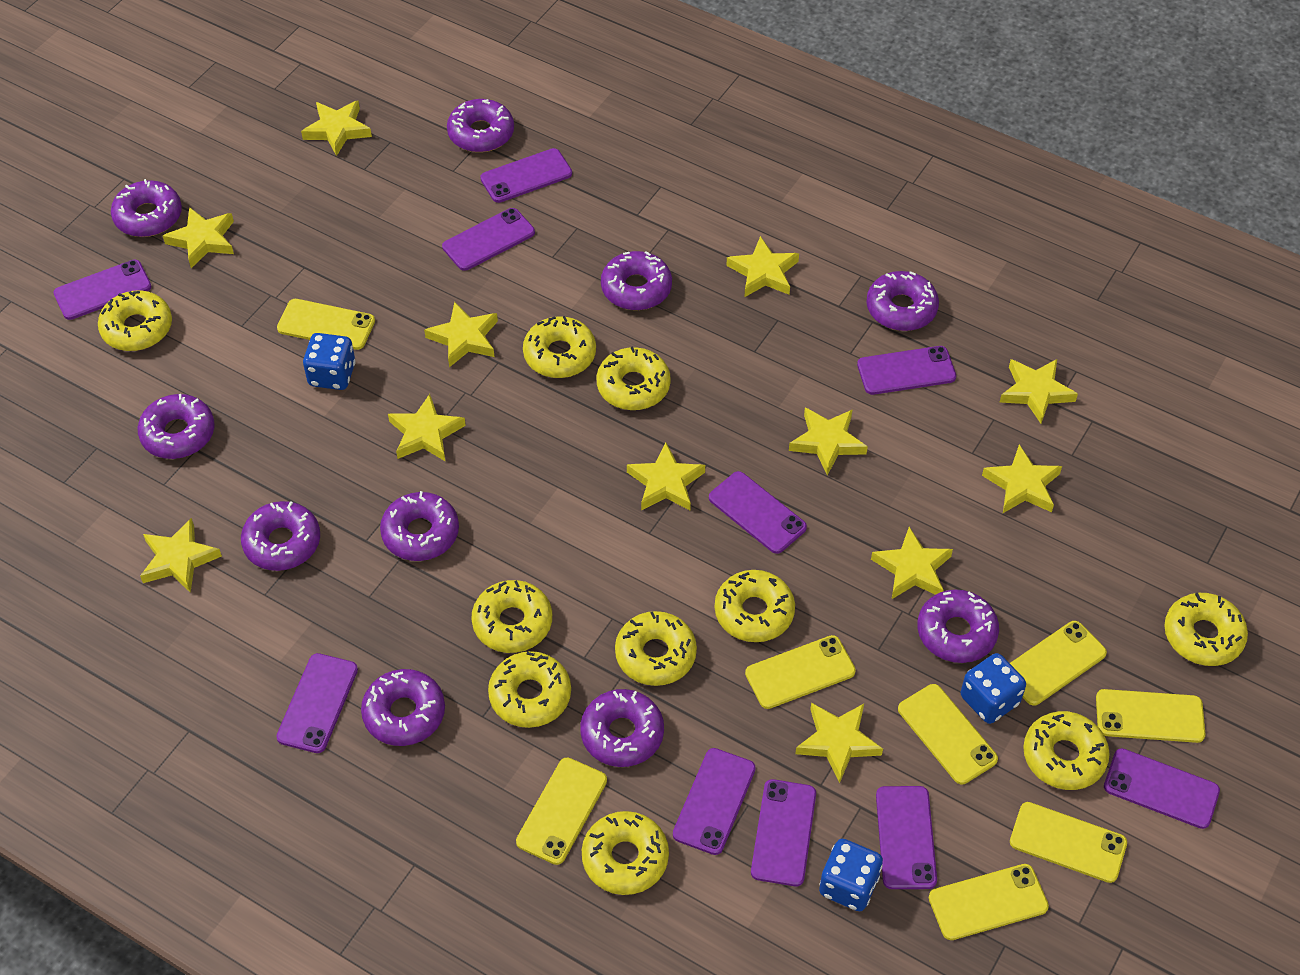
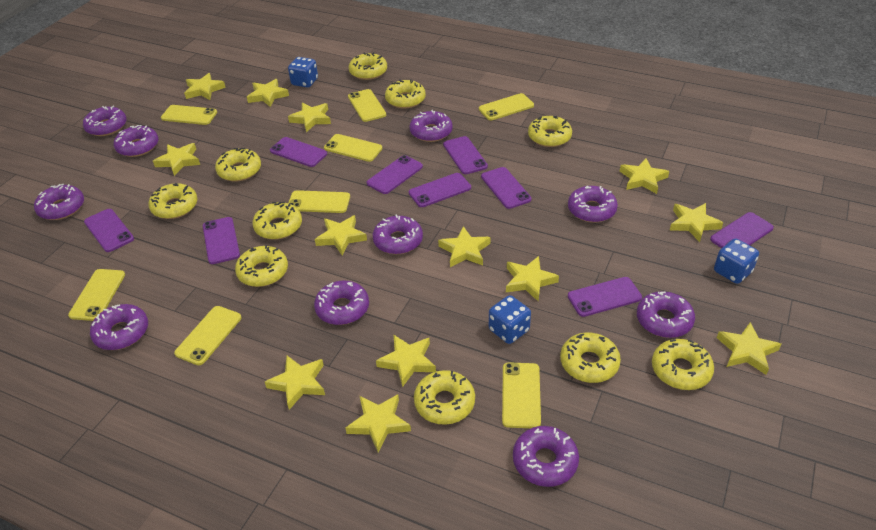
purple phone: 10 -> 9
yellow star: 12 -> 13

